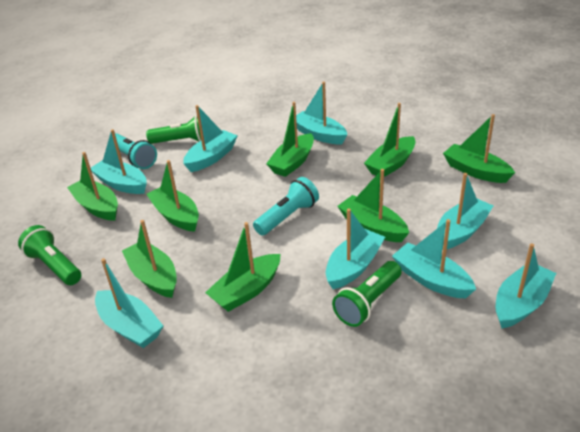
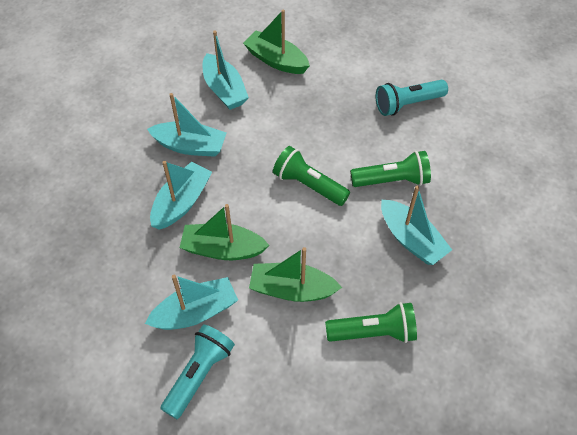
green boat: 8 -> 3
turquoise boat: 8 -> 5

